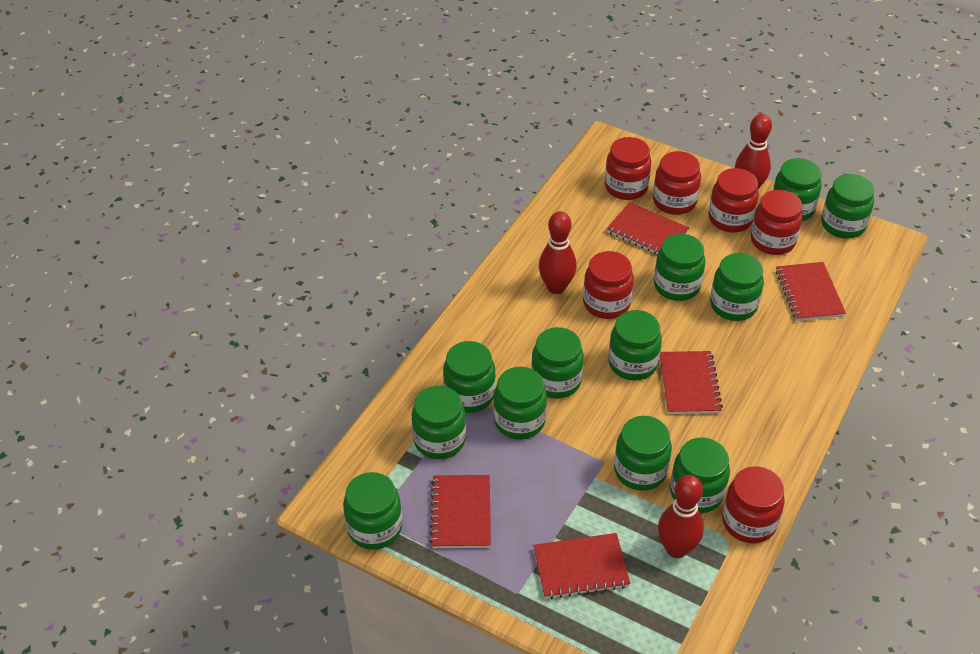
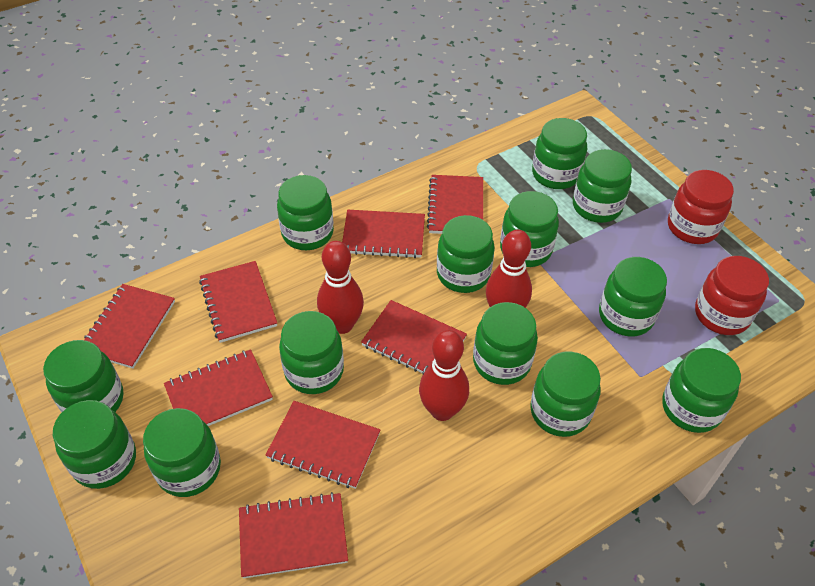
green jar: 12 -> 13
red jar: 6 -> 2
red notebook: 5 -> 8

